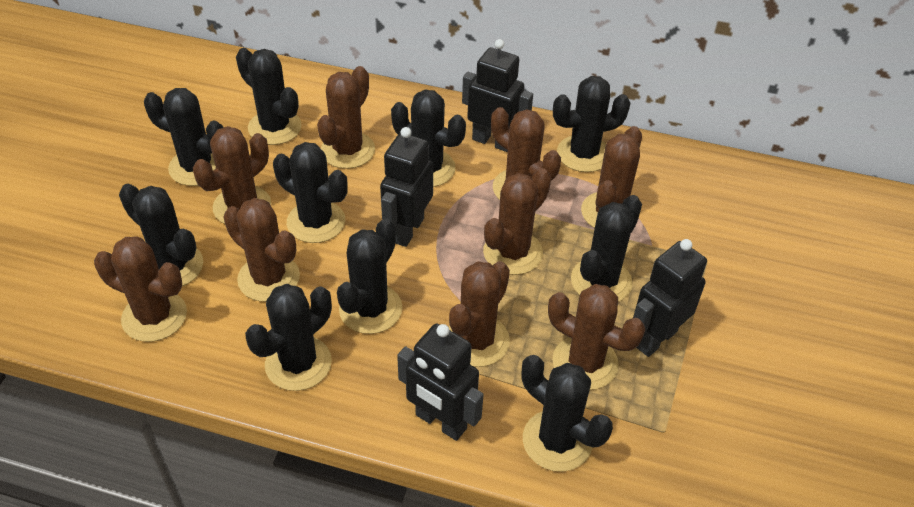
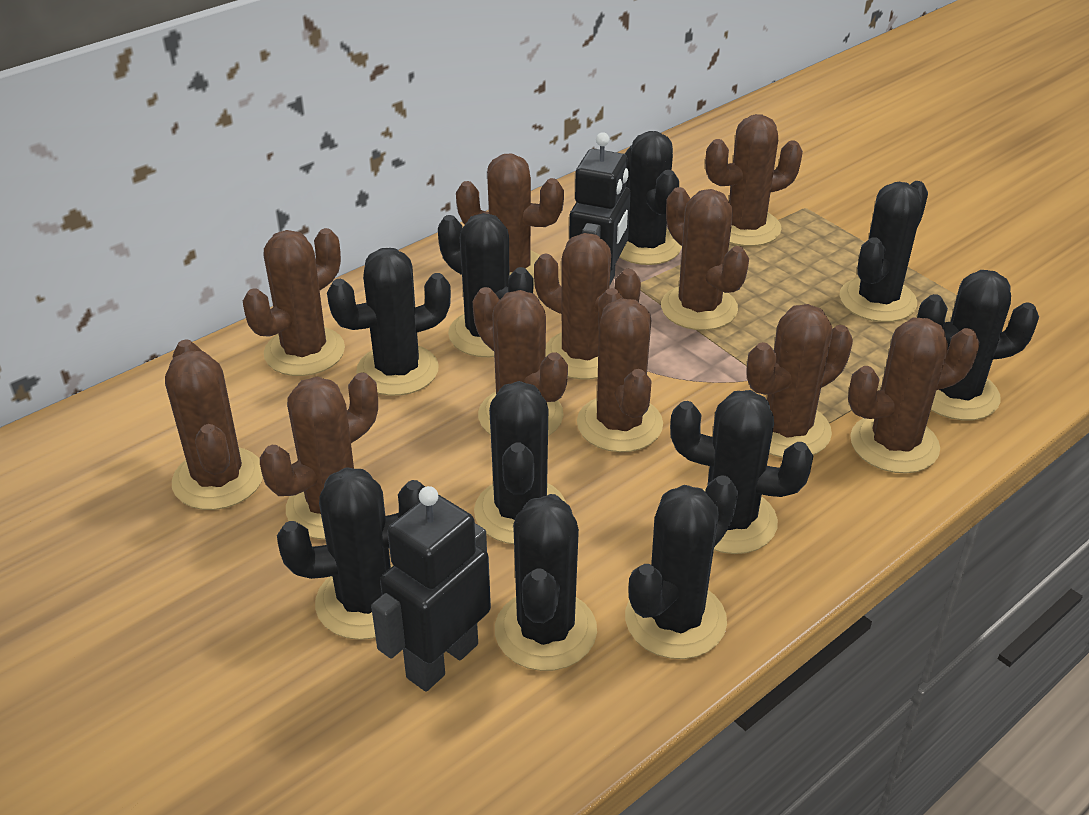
black robot: 4 -> 2
brown cactus: 9 -> 11

